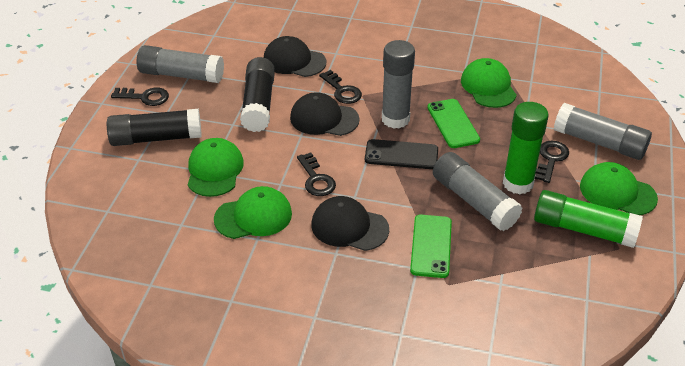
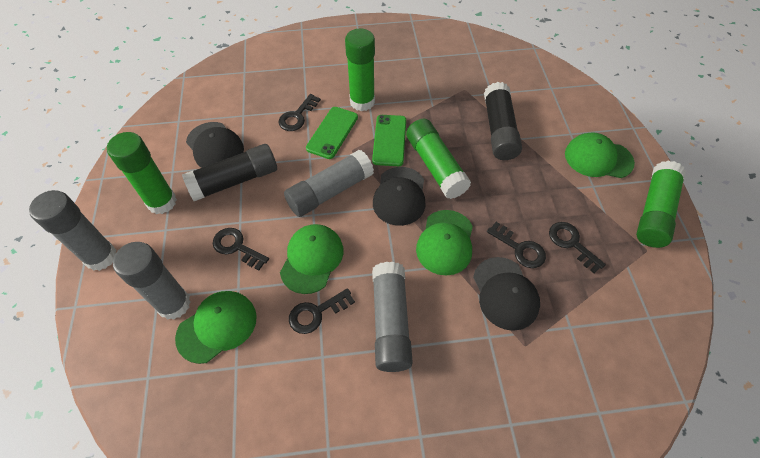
black key: 4 -> 5
black phone: 1 -> 0
green glue stick: 2 -> 4

